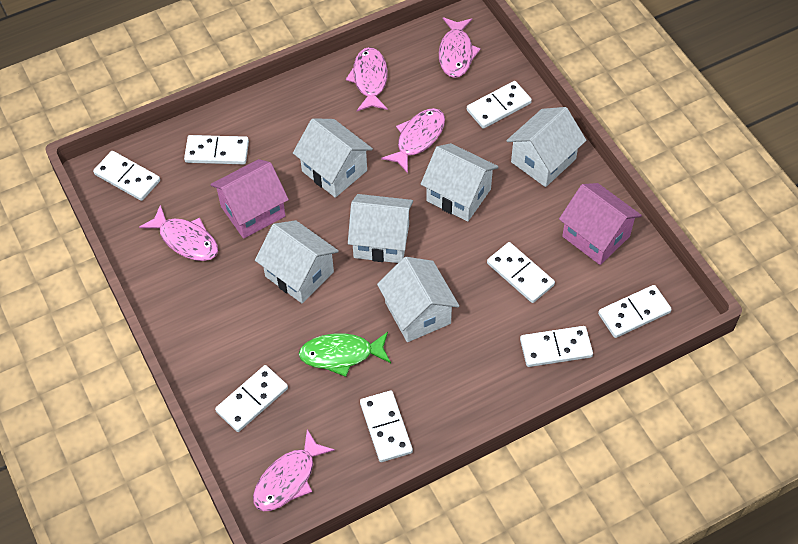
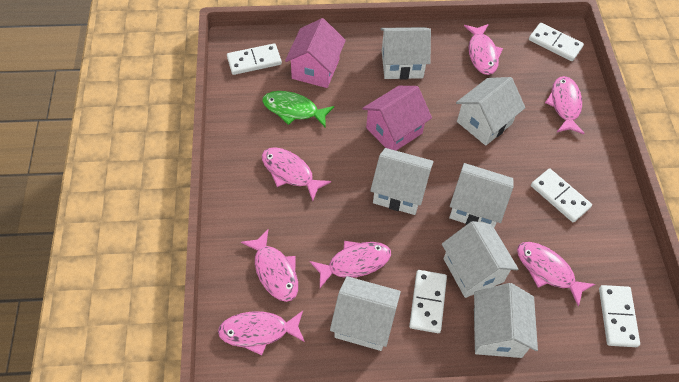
pink fish: 5 -> 7
white domino: 8 -> 5
white house: 6 -> 7

